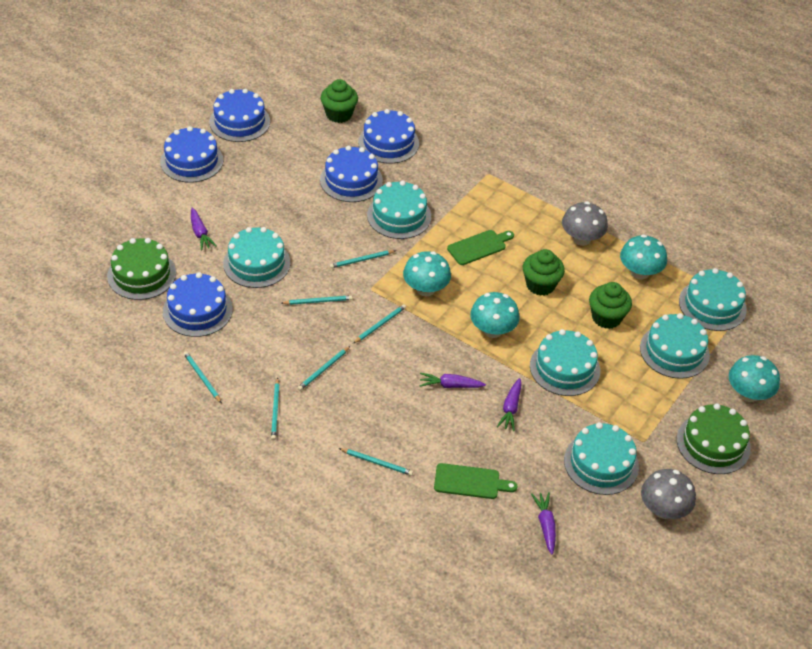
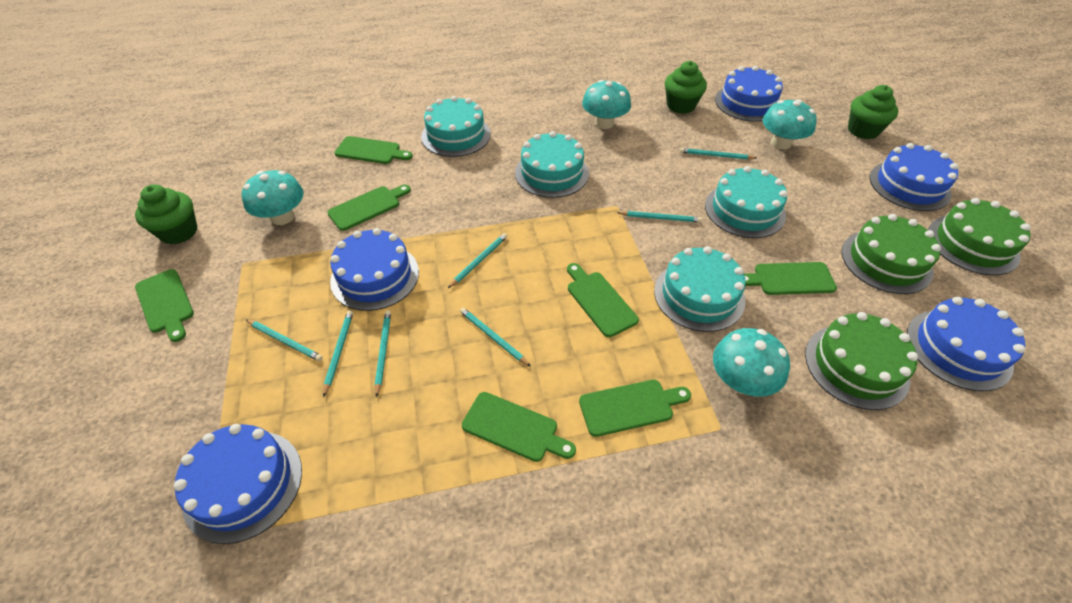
green cake: 2 -> 3
green cutting board: 2 -> 7
grey mushroom: 2 -> 0
purple carrot: 4 -> 0
turquoise cake: 6 -> 4

